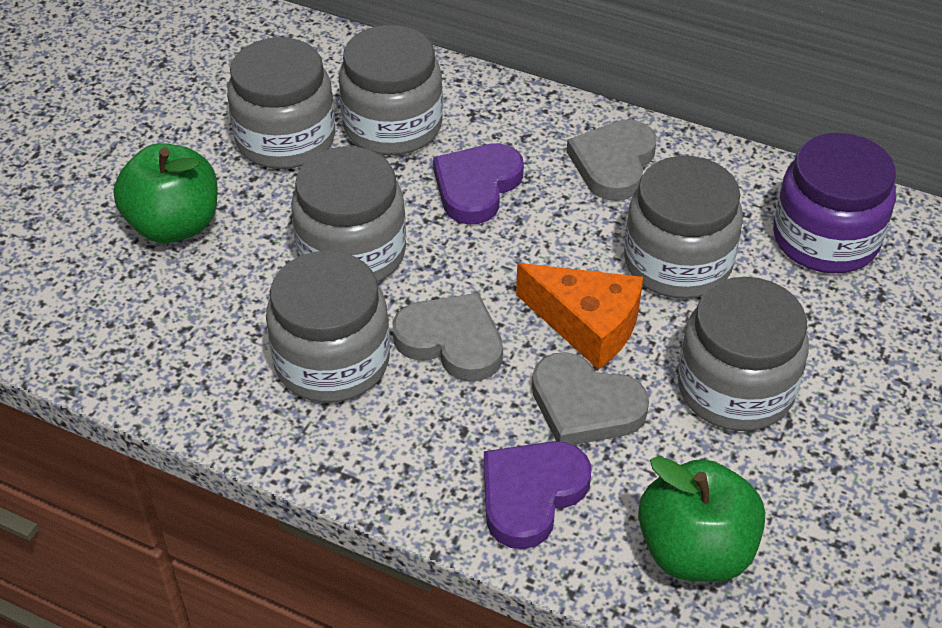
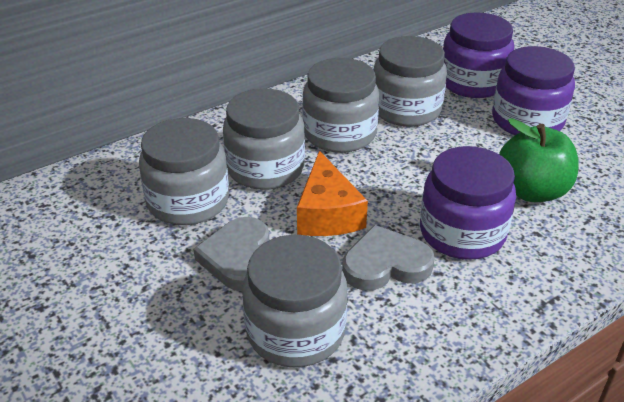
green apple: 2 -> 1
grey heart: 3 -> 2
grey jar: 6 -> 5
purple heart: 2 -> 0
purple jar: 1 -> 3

